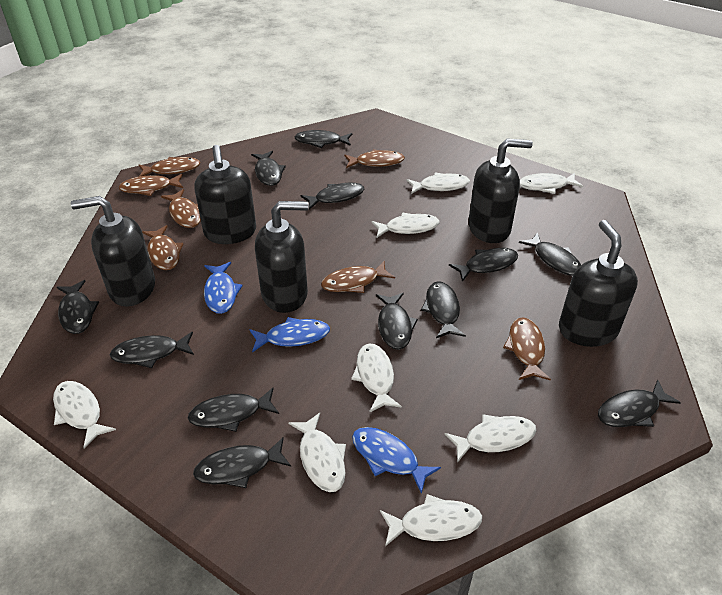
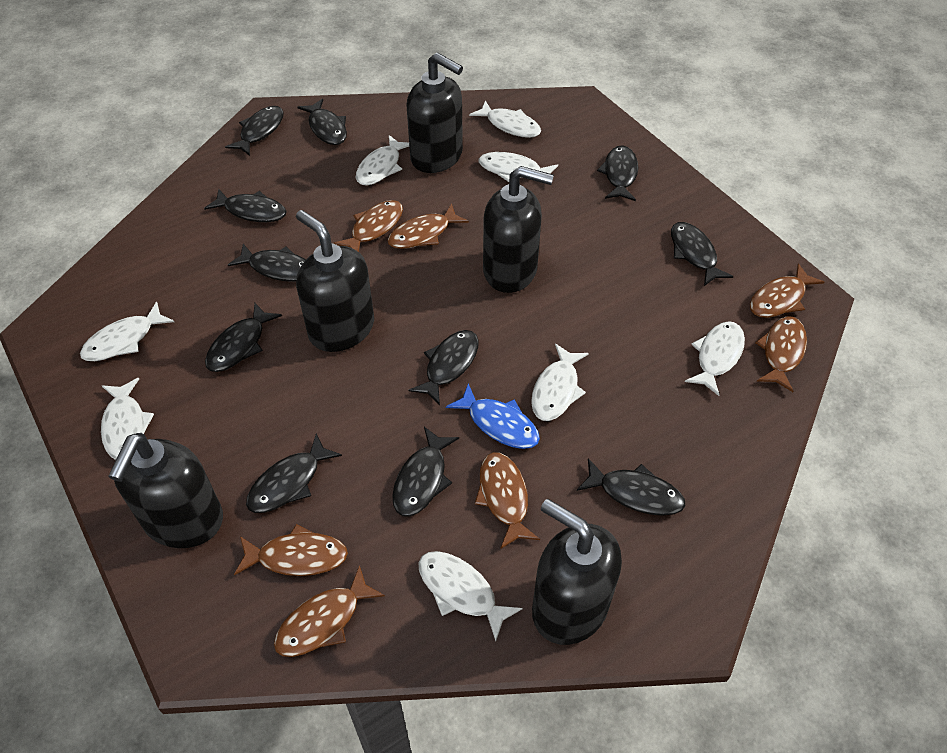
black fish: 12 -> 11
blue fish: 3 -> 1

